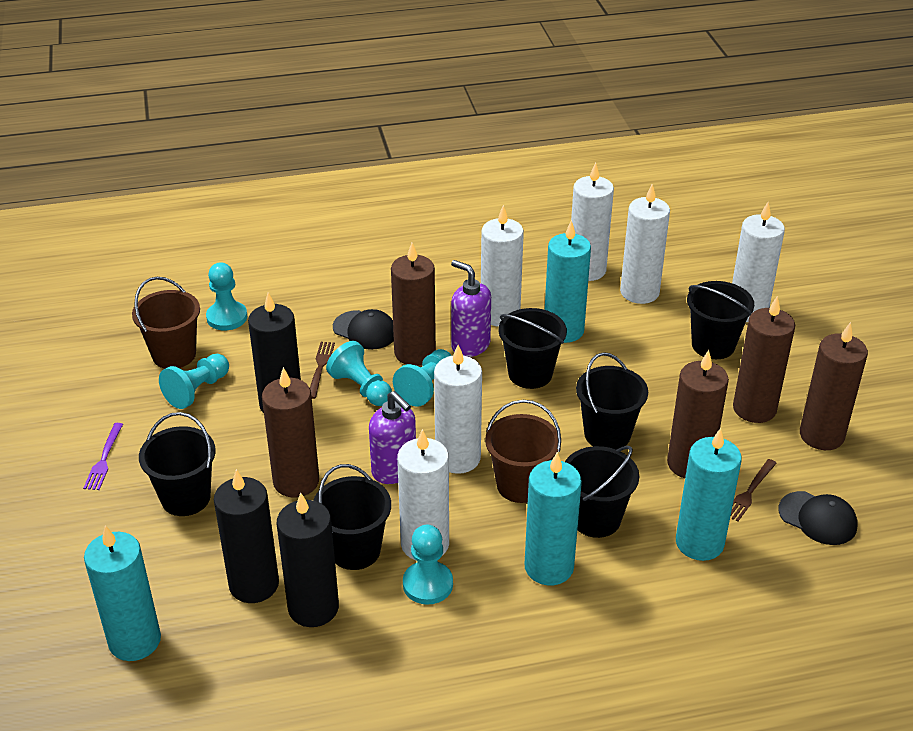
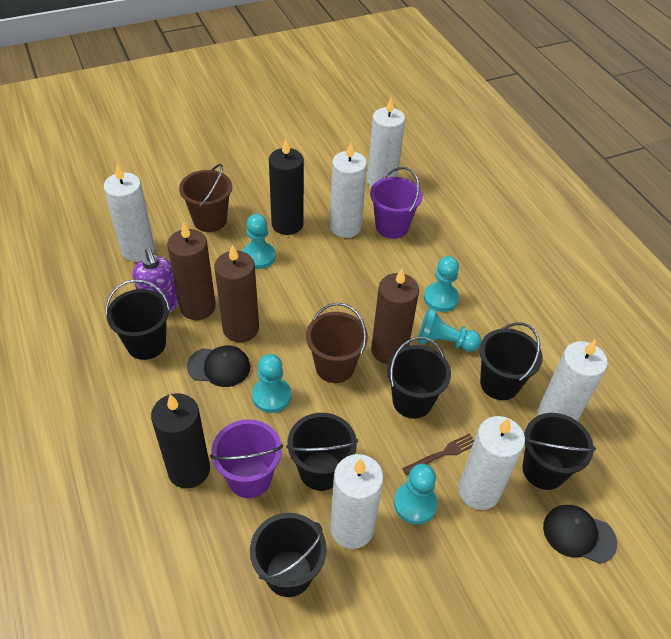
black candle: 3 -> 2
brown candle: 5 -> 3
brown fork: 2 -> 1
purple bucket: 0 -> 2
purple fork: 1 -> 0
purple soap dispenser: 2 -> 1
turquoise candle: 4 -> 0

